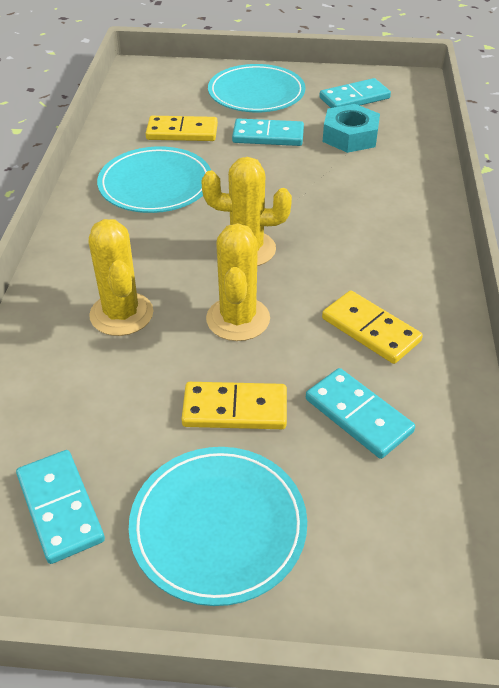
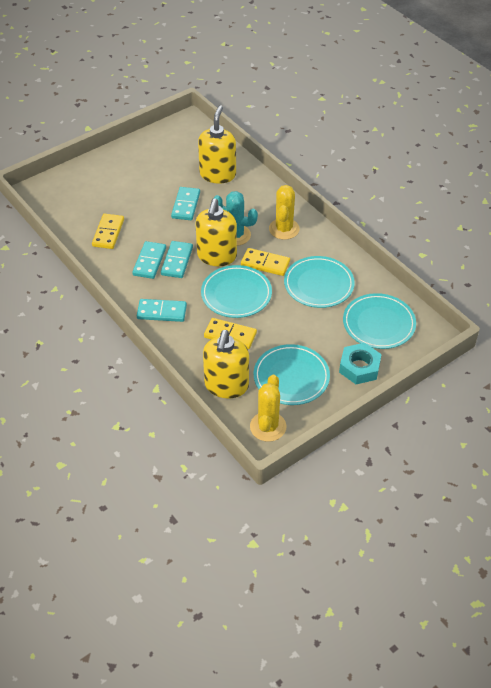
turquoise cactus: 0 -> 1
turquoise plate: 3 -> 4
yellow cactus: 3 -> 2
yellow soap dispenser: 0 -> 3

